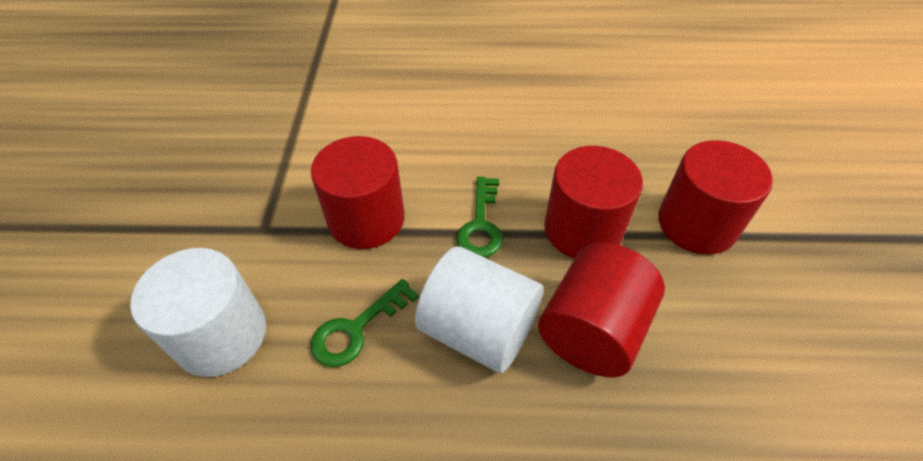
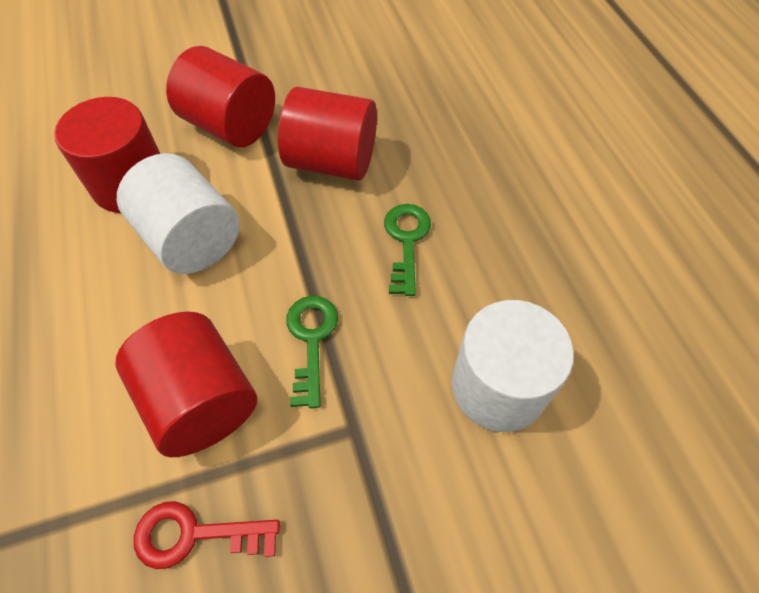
red key: 0 -> 1

